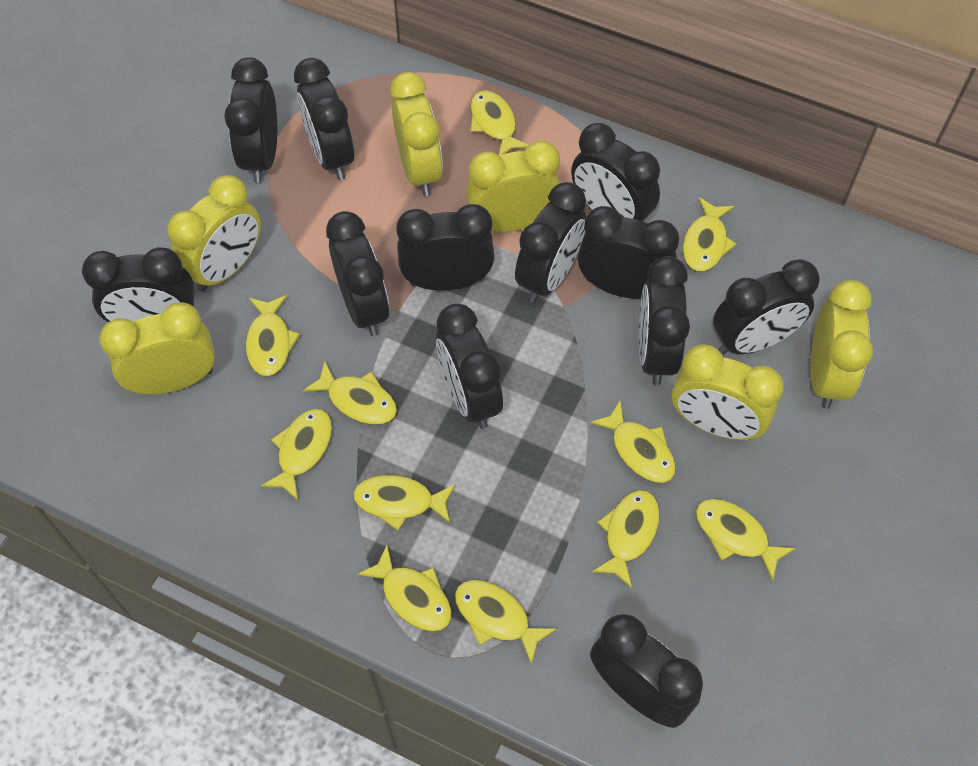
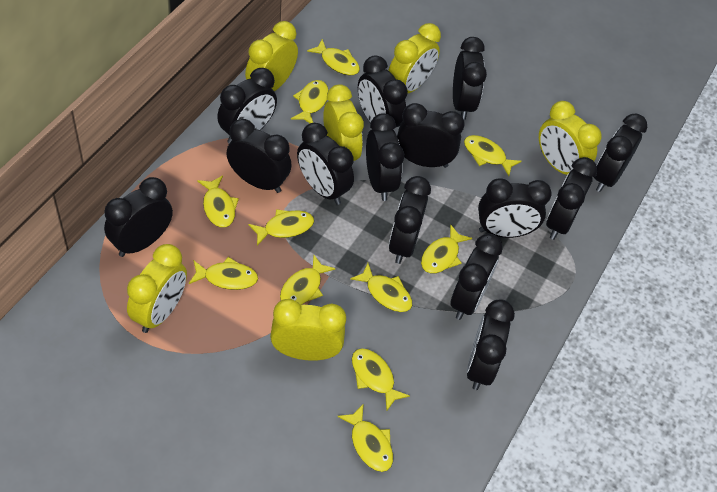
black clock: 12 -> 14

